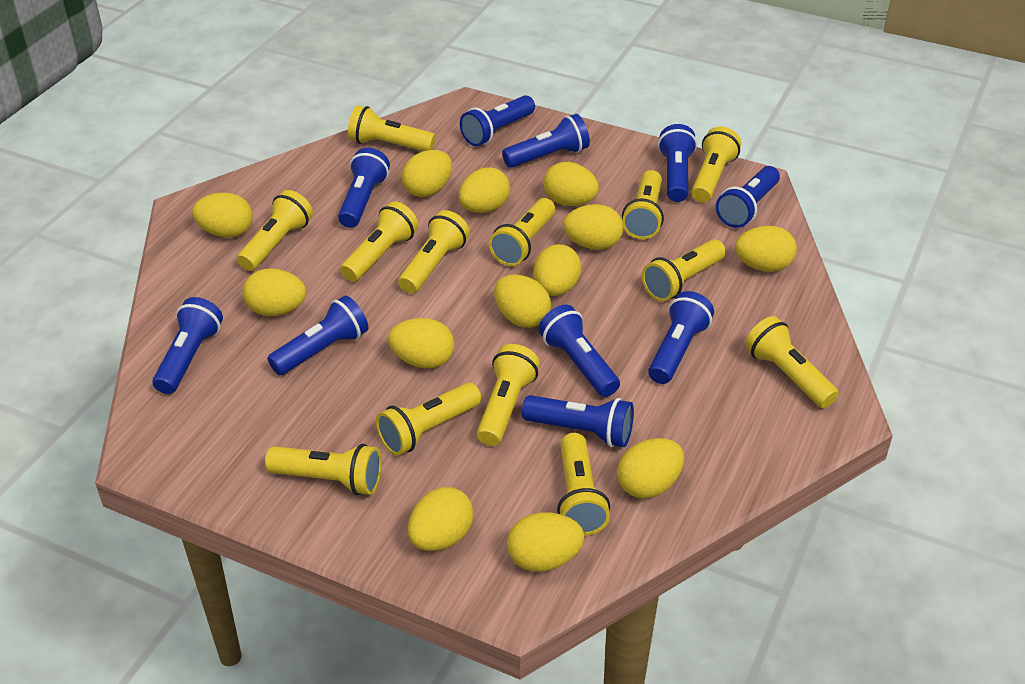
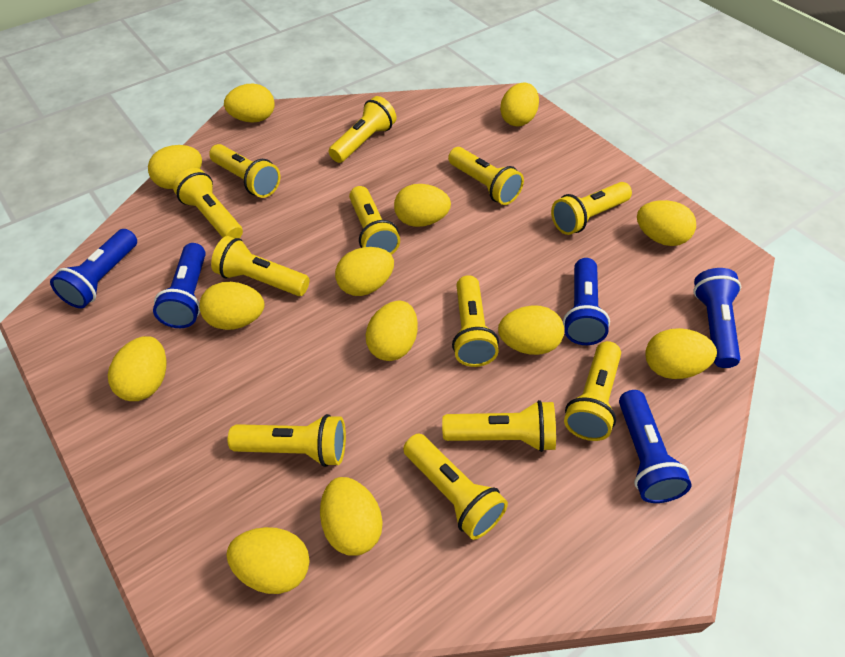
blue flashlight: 10 -> 5
yellow flashlight: 13 -> 12

